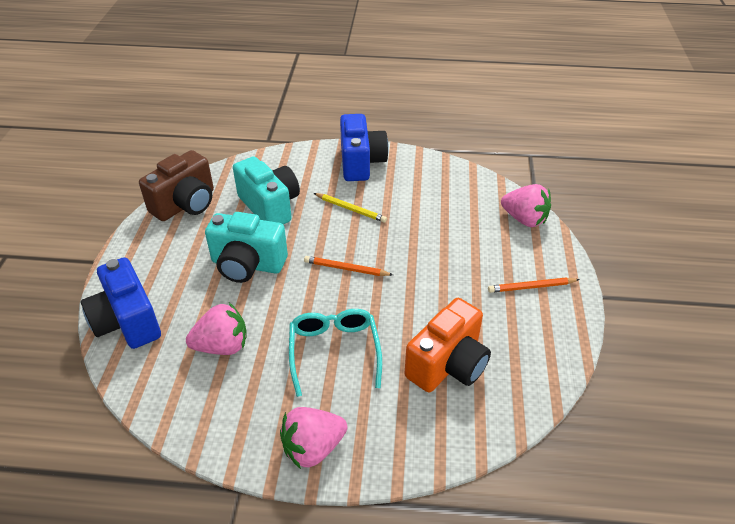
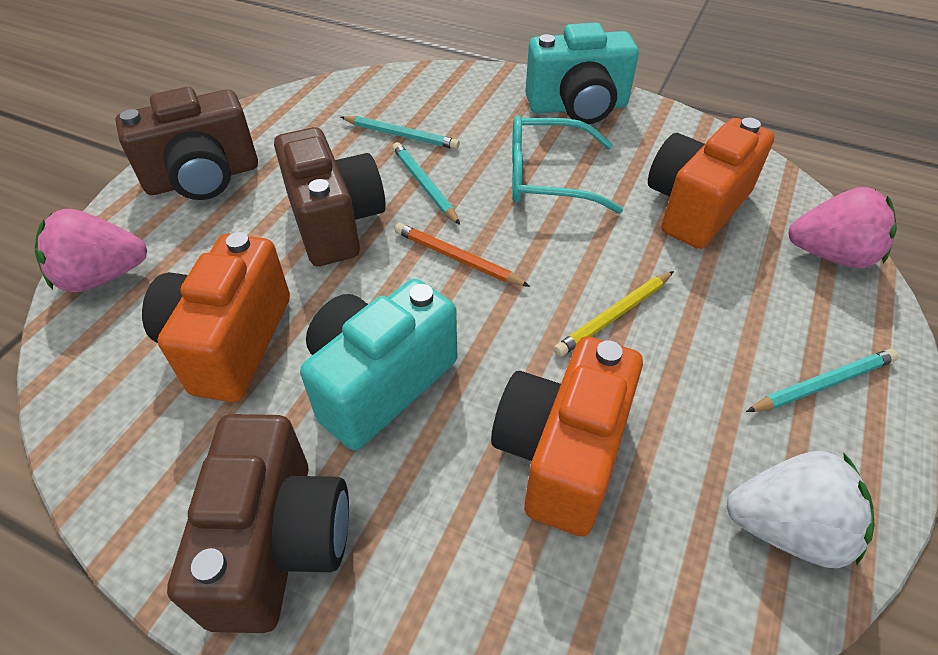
blue camera: 2 -> 0
brown camera: 1 -> 3
orange camera: 1 -> 3
orange pencil: 2 -> 1
pink strawberry: 3 -> 2
turquoise pencil: 0 -> 3
white strawberry: 0 -> 1

